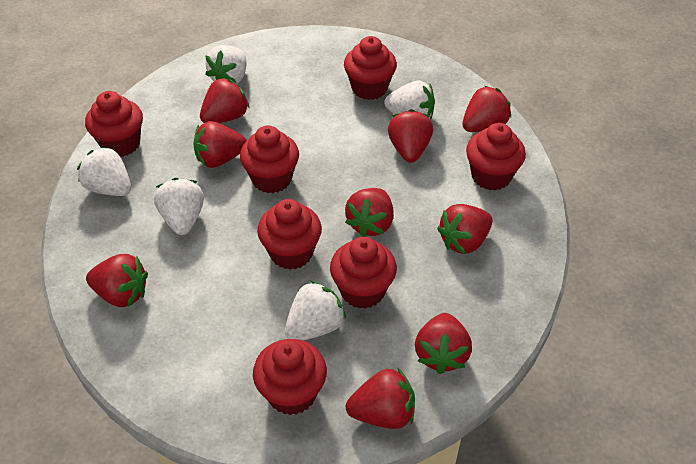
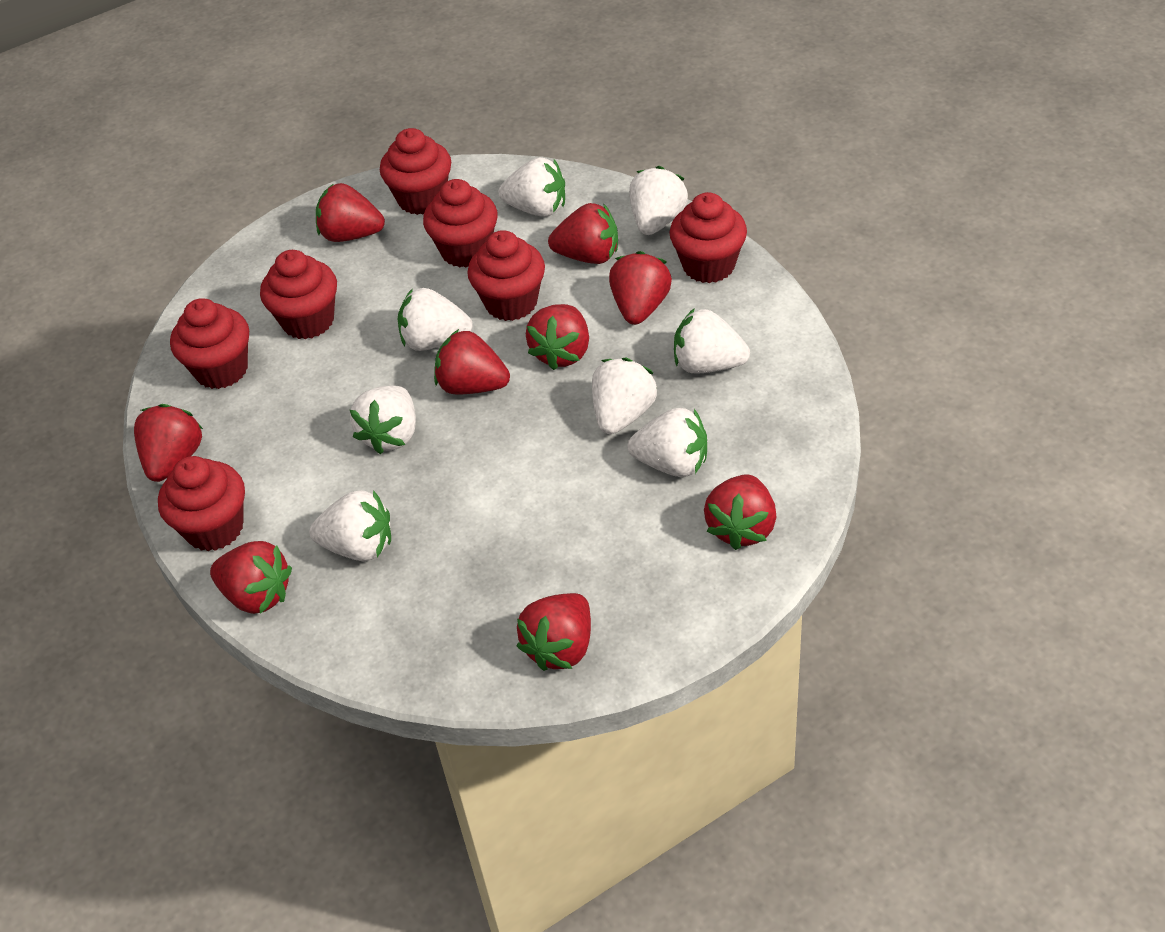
white strawberry: 5 -> 8

